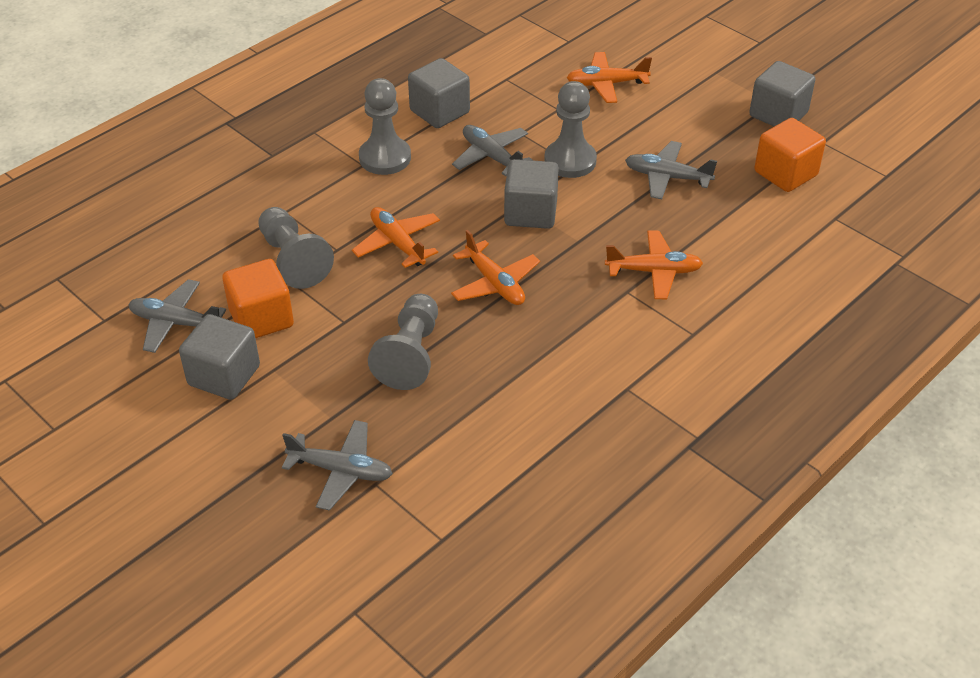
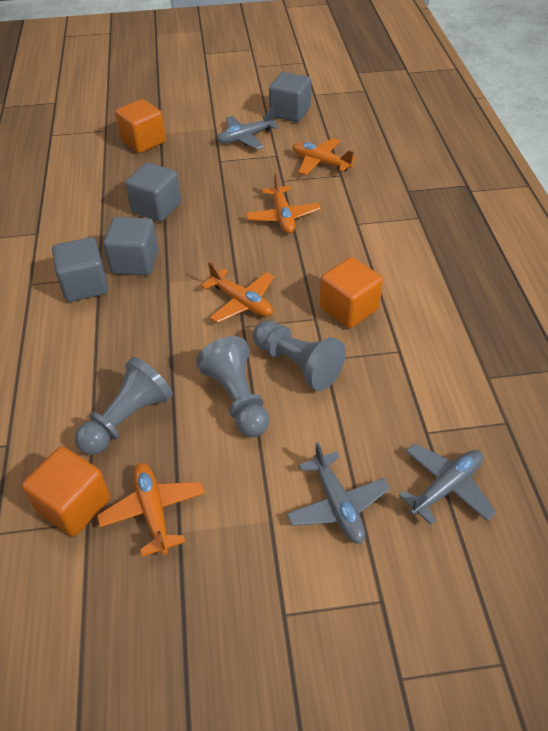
grey pawn: 4 -> 3
grey plane: 4 -> 3
orange cube: 2 -> 3

